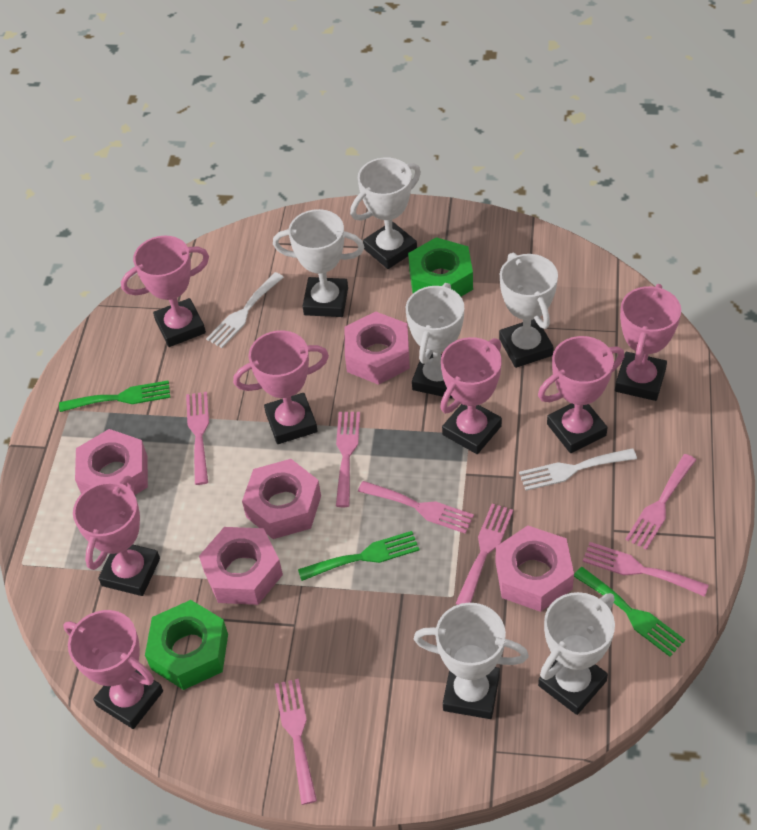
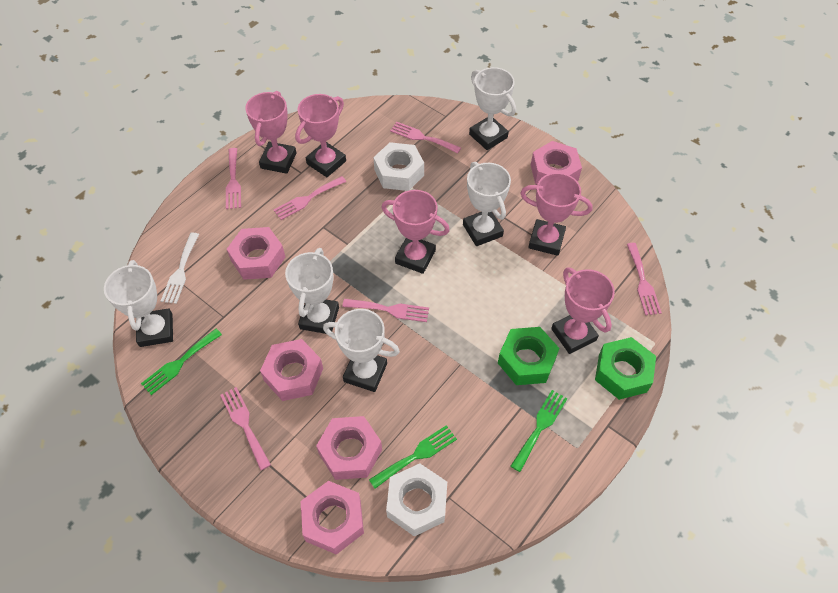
pink fork: 7 -> 6
pink trophy: 7 -> 5
white fork: 2 -> 1
white nut: 0 -> 2
white trophy: 6 -> 5

